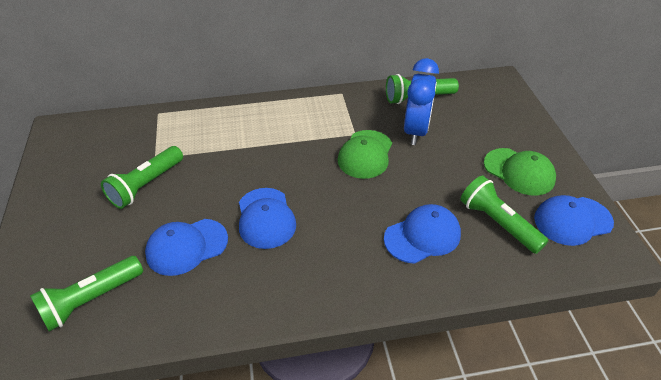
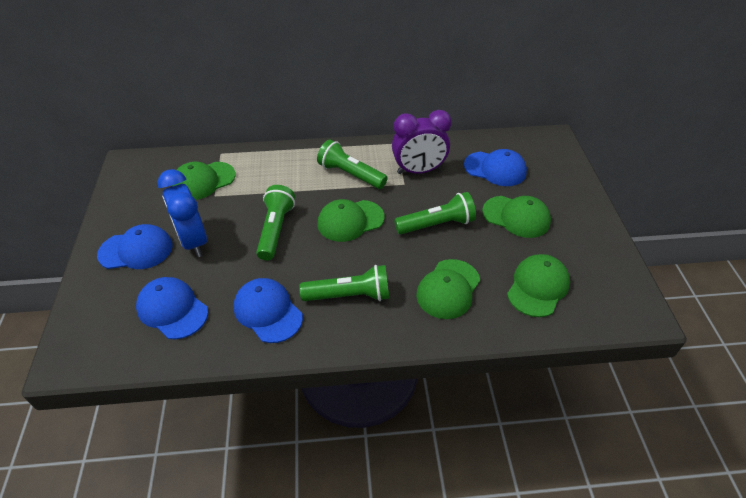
green cap: 2 -> 5
purple clock: 0 -> 1

